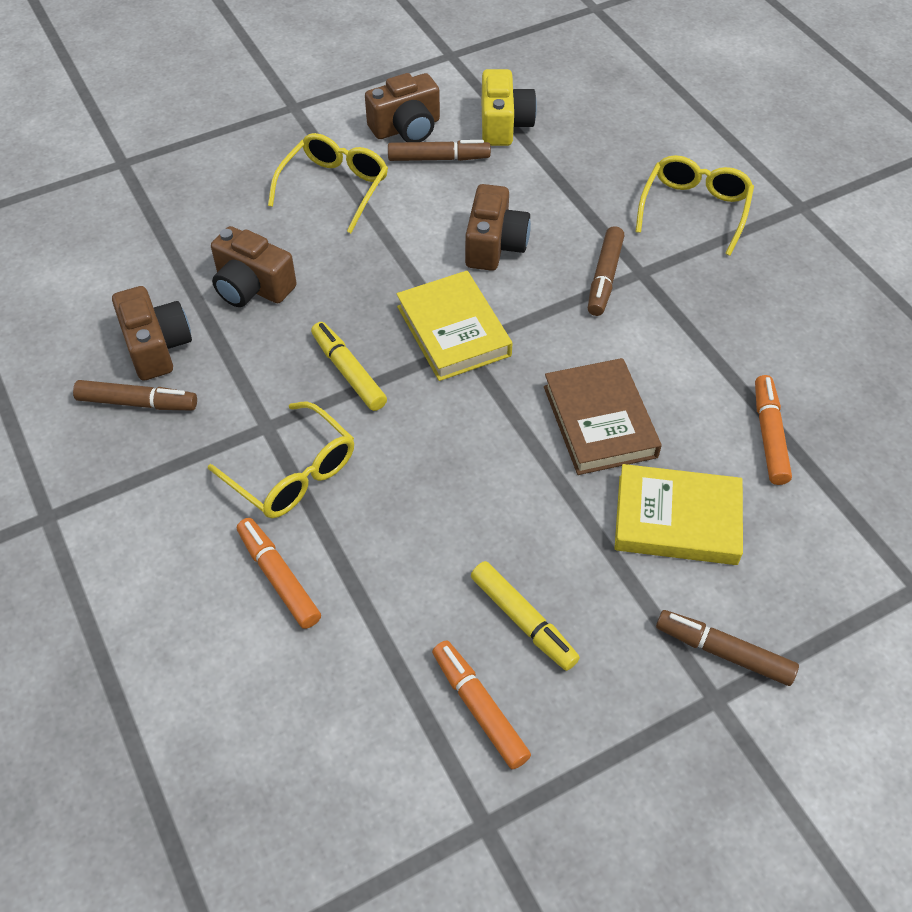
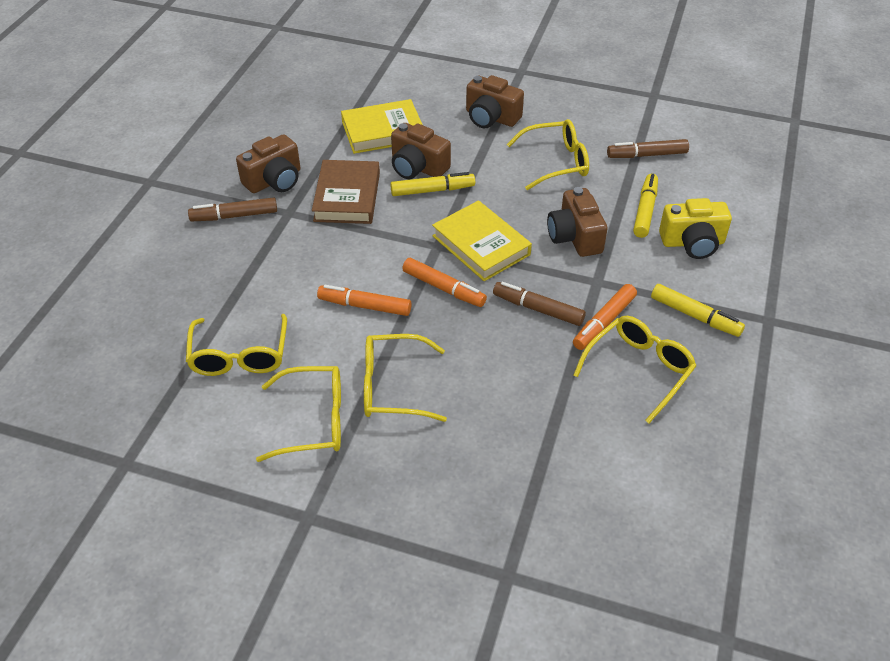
brown marker: 4 -> 3
yellow glasses: 3 -> 5
yellow marker: 2 -> 3

